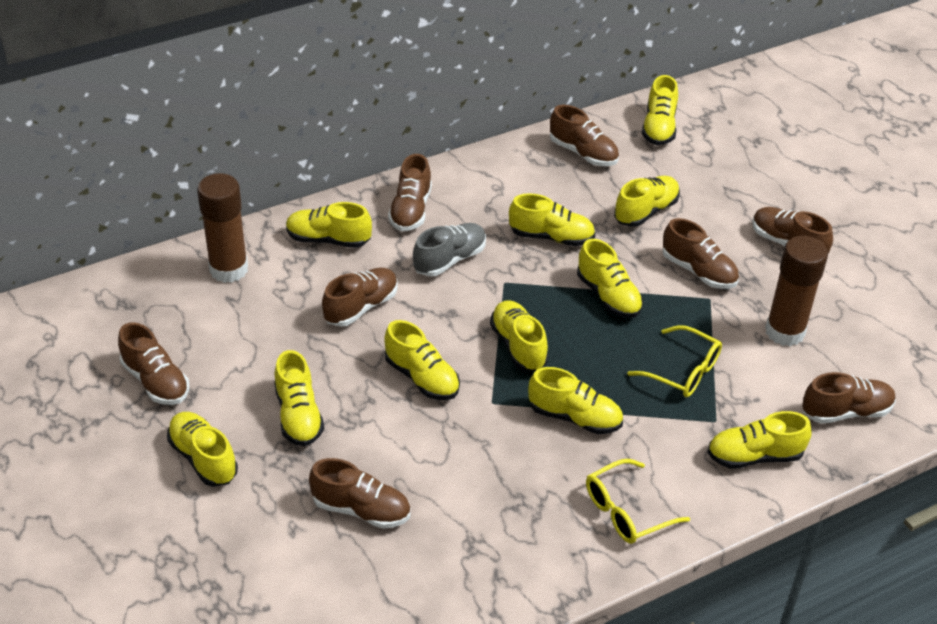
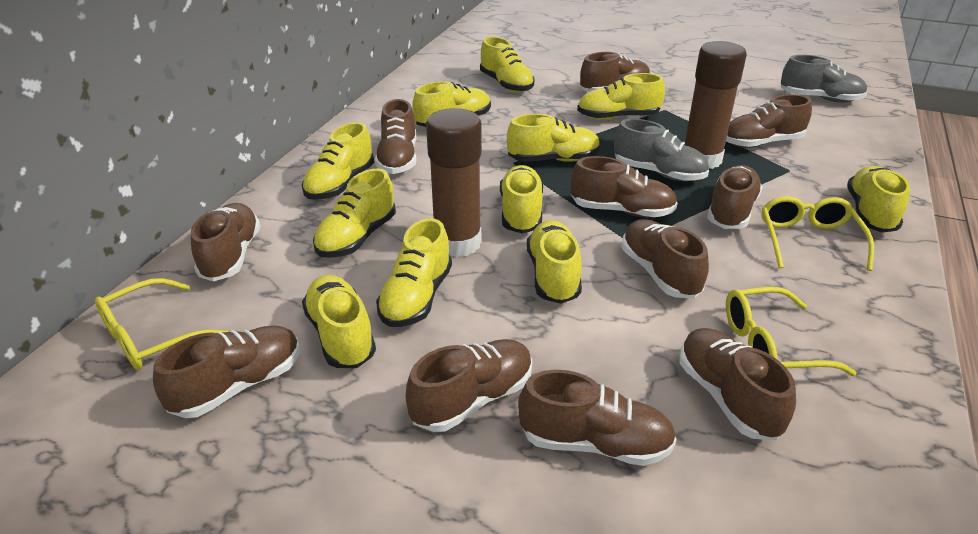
brown shoe: 8 -> 11
grey shoe: 1 -> 2
yellow glasses: 2 -> 3

